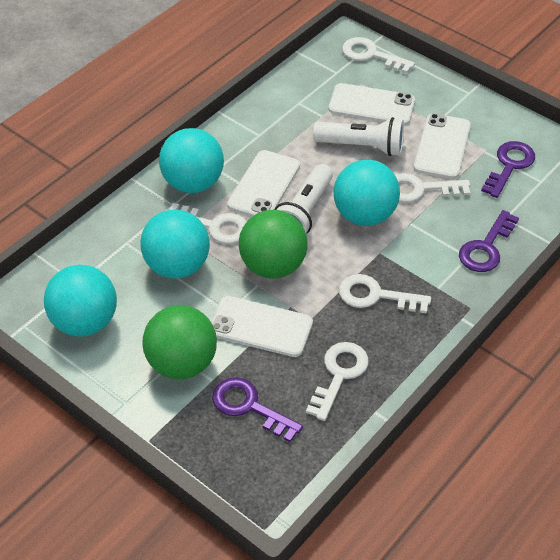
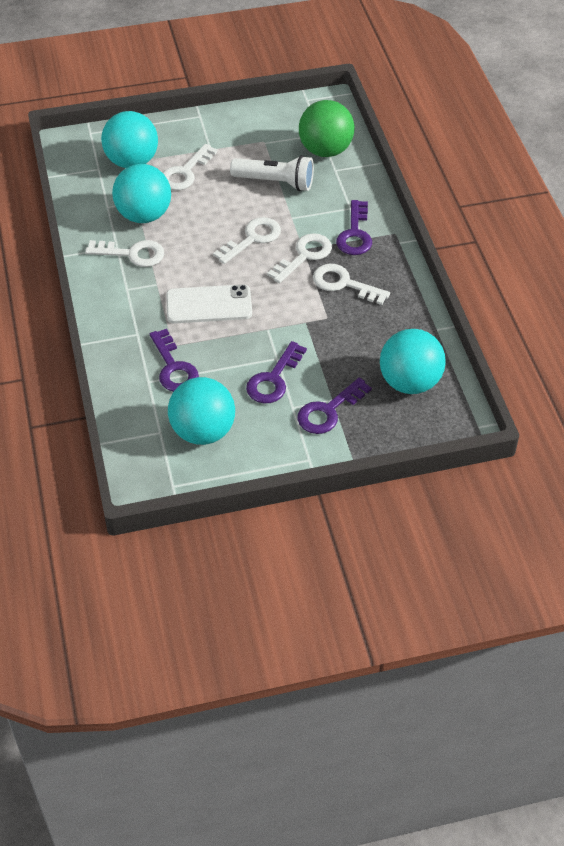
green ball: 2 -> 1
purple key: 3 -> 4
white flashlight: 2 -> 1
white phone: 4 -> 1

